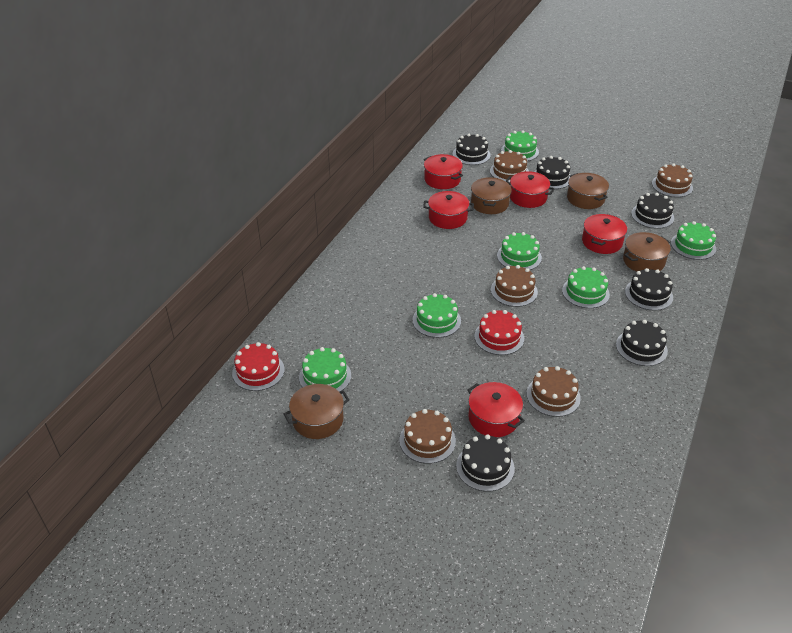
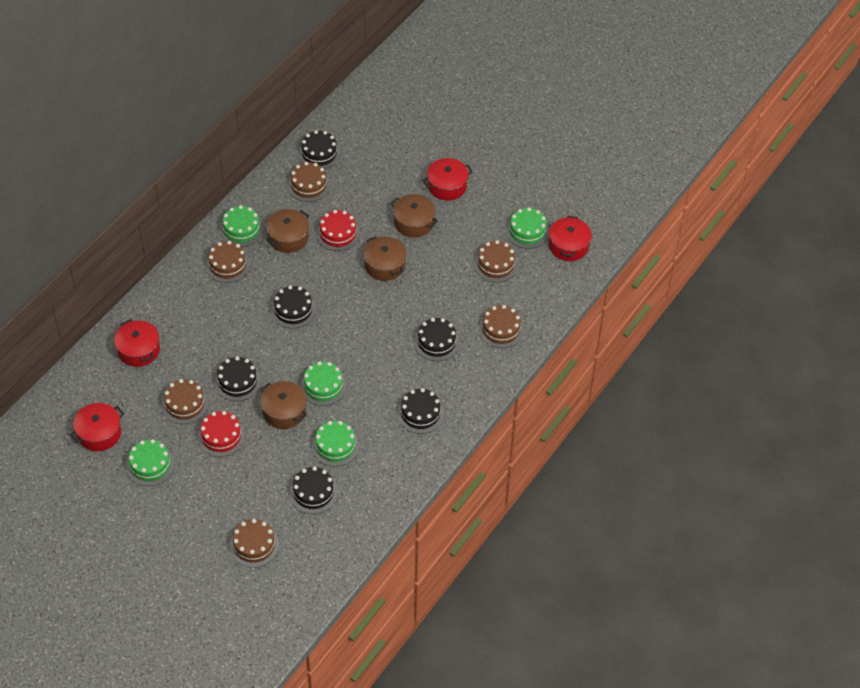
brown cake: 5 -> 6
green cake: 6 -> 5
red pot: 5 -> 4

